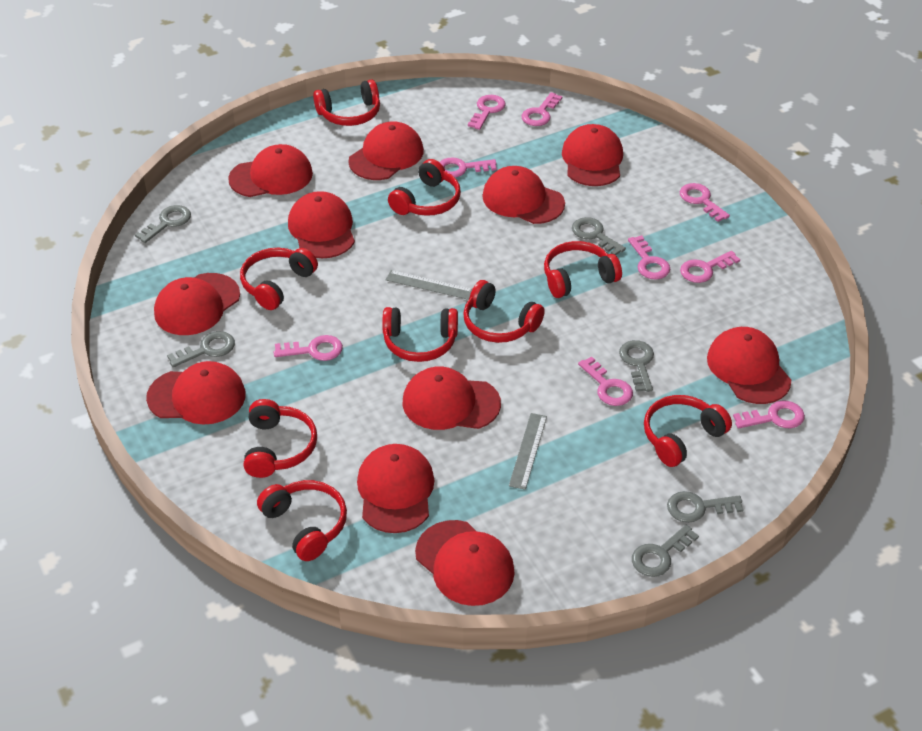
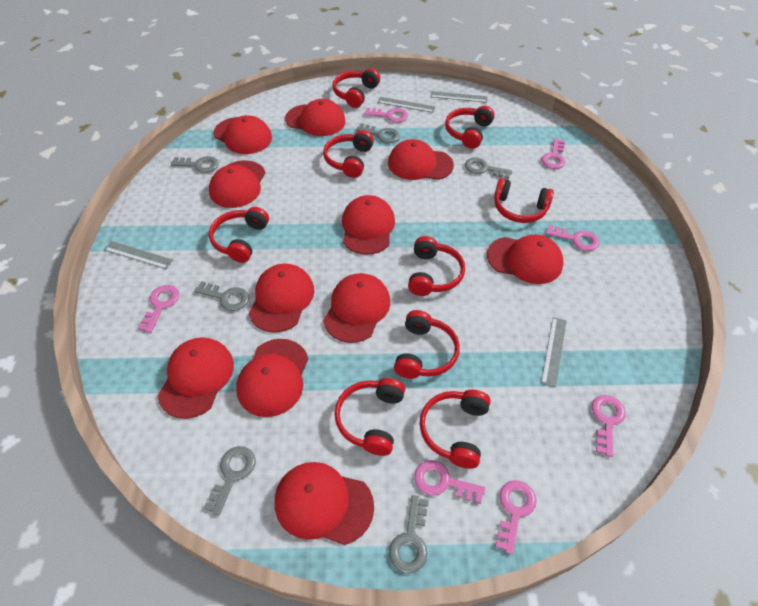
grey ruler: 2 -> 4
pink key: 9 -> 7

